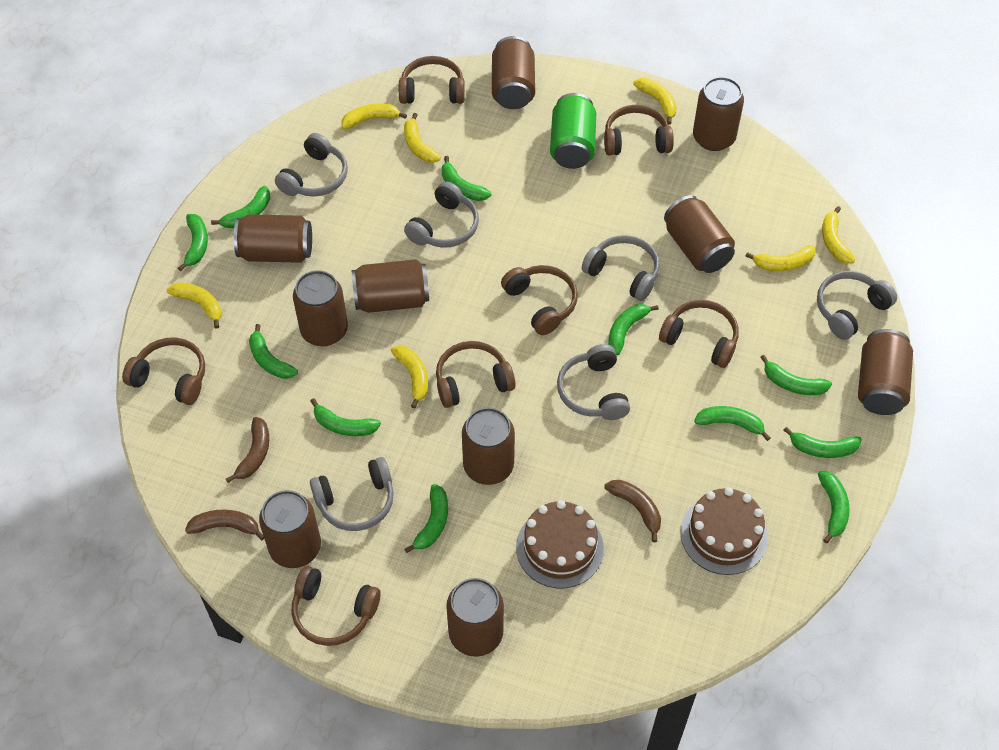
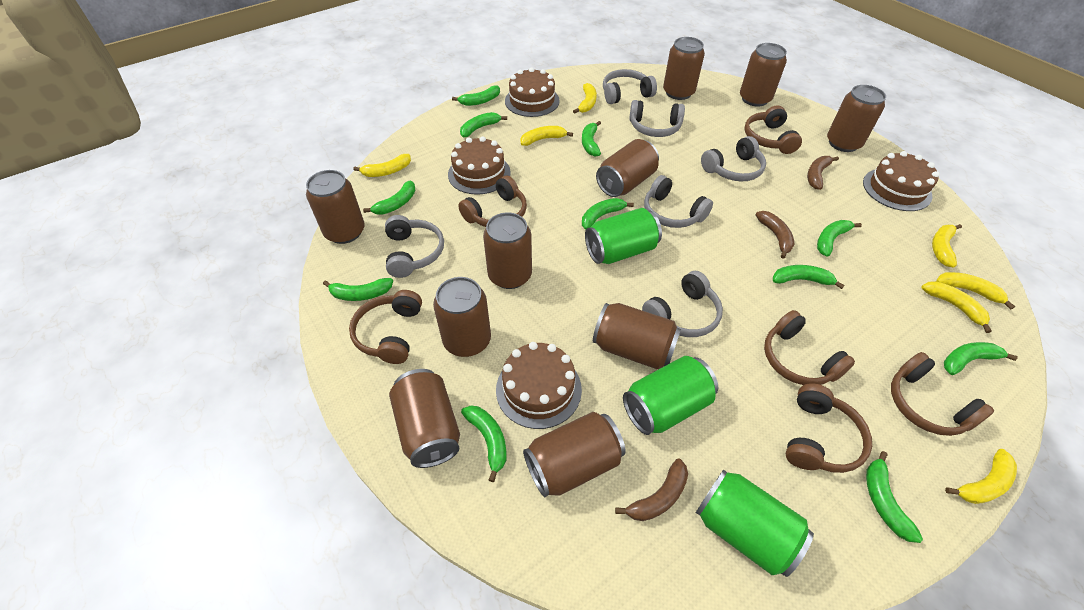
brown cake: 2 -> 4
brown headphones: 7 -> 6
green can: 1 -> 3

